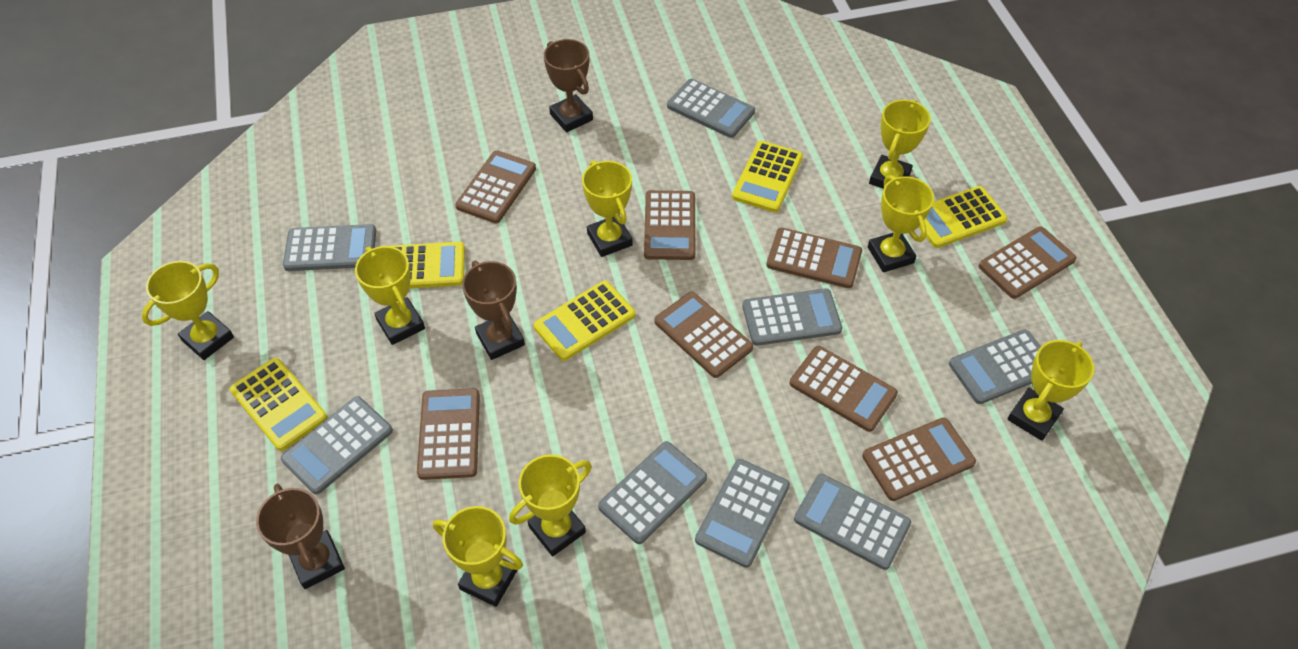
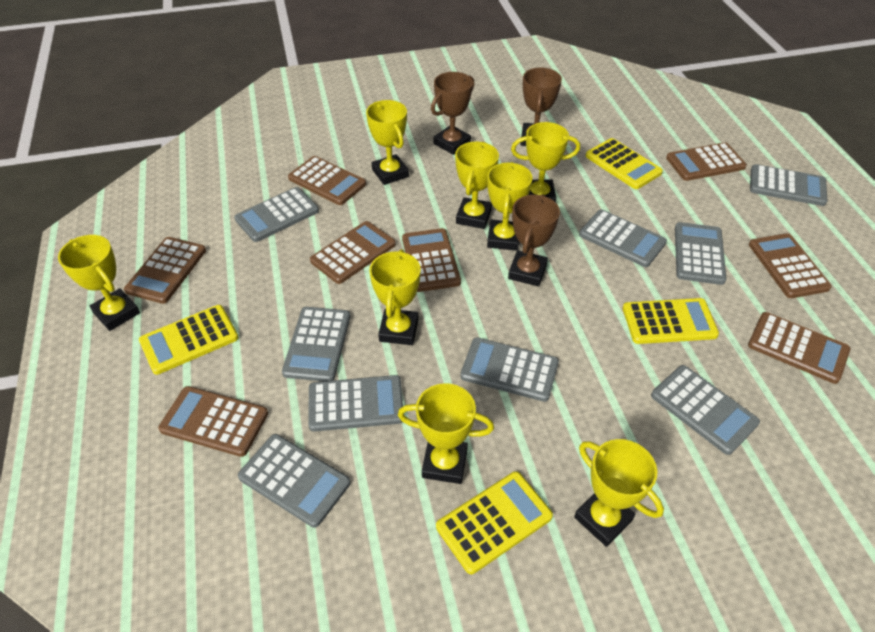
grey calculator: 8 -> 9
yellow calculator: 5 -> 4

